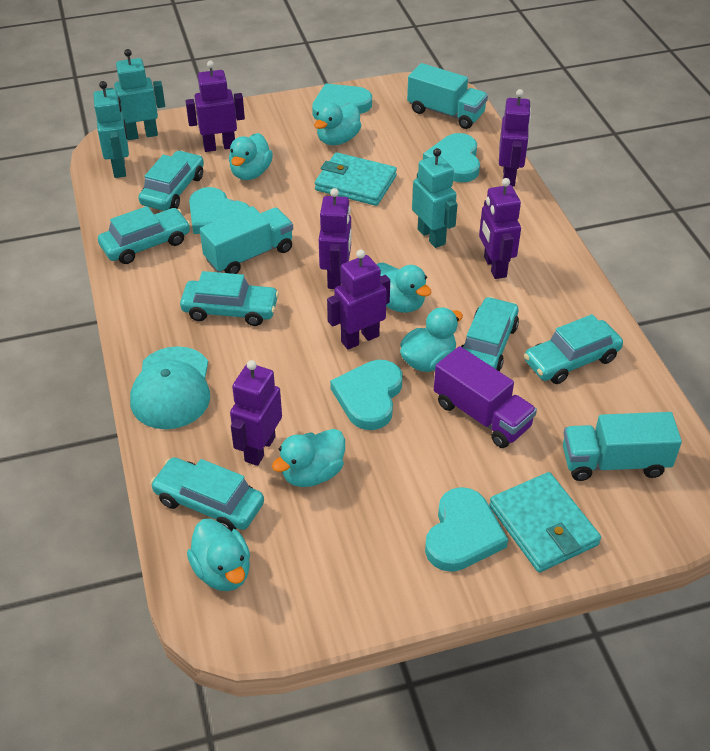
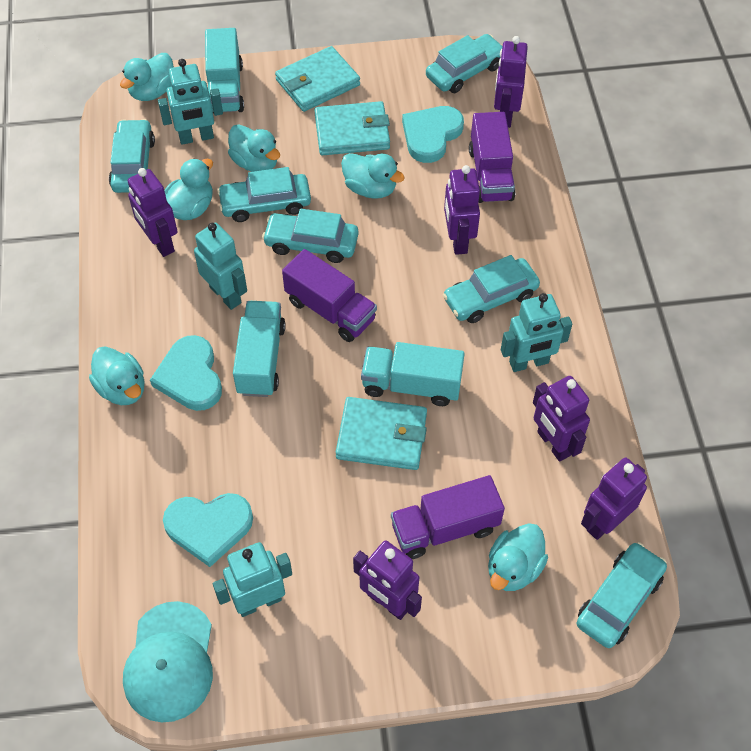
purple truck: 1 -> 3
turquoise heart: 5 -> 3
turquoise robot: 3 -> 4
turquoise wallet: 2 -> 3

